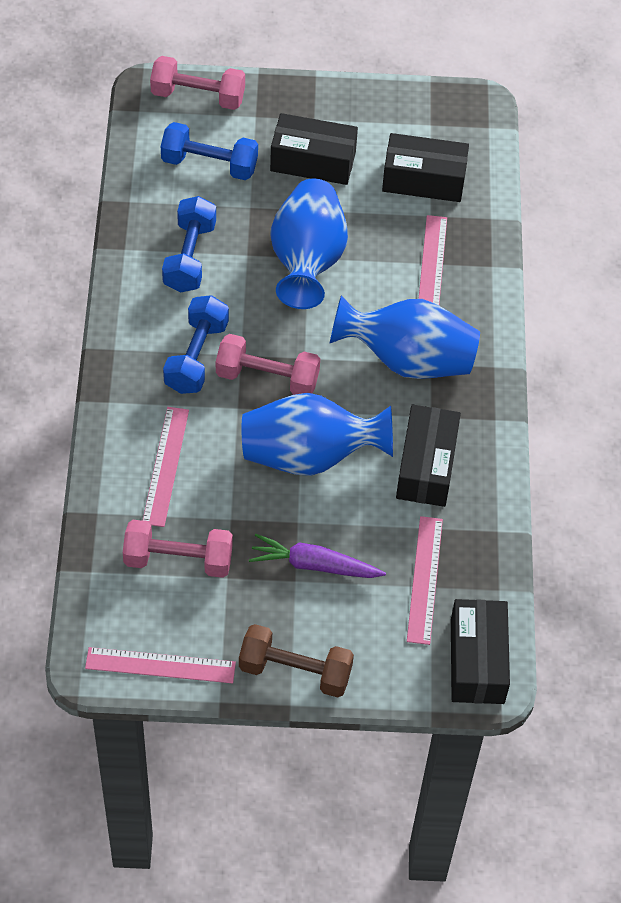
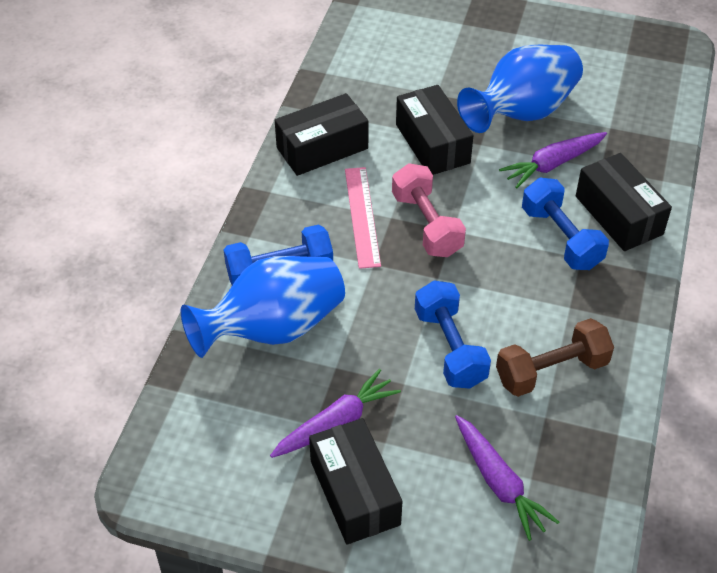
blue vase: 3 -> 2
pink dumbbell: 3 -> 1
pink ruler: 4 -> 1
purple carrot: 1 -> 3

